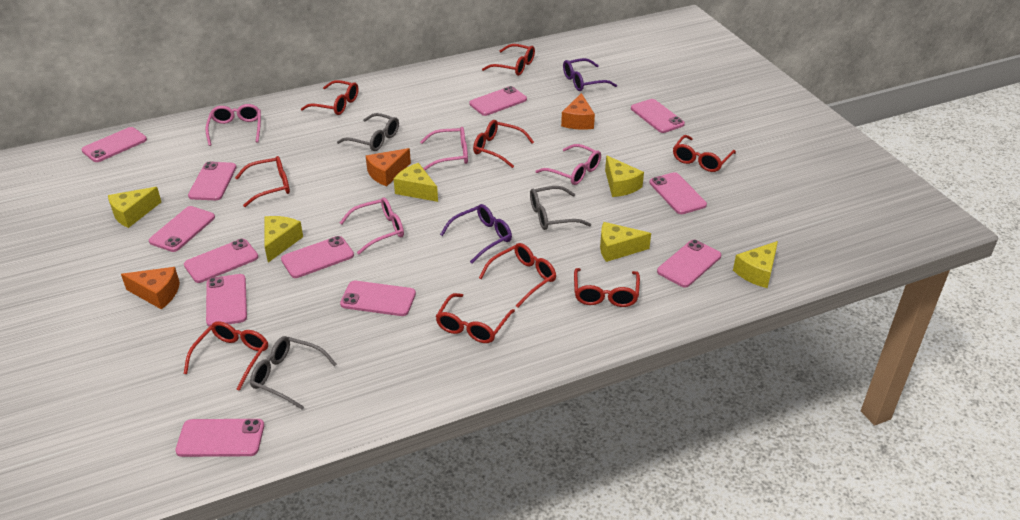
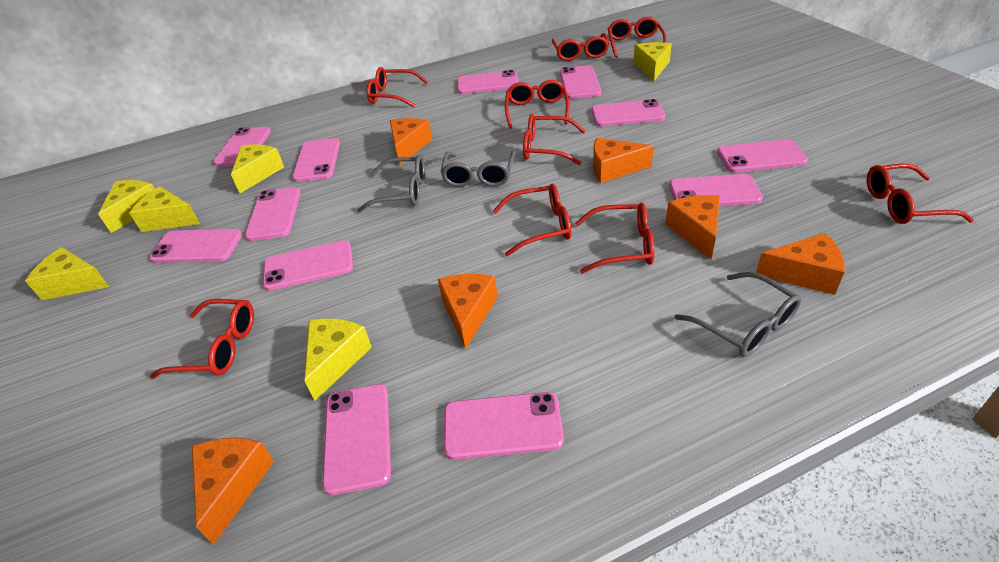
orange cheese: 3 -> 6
pink glasses: 4 -> 0
purple glasses: 2 -> 0

